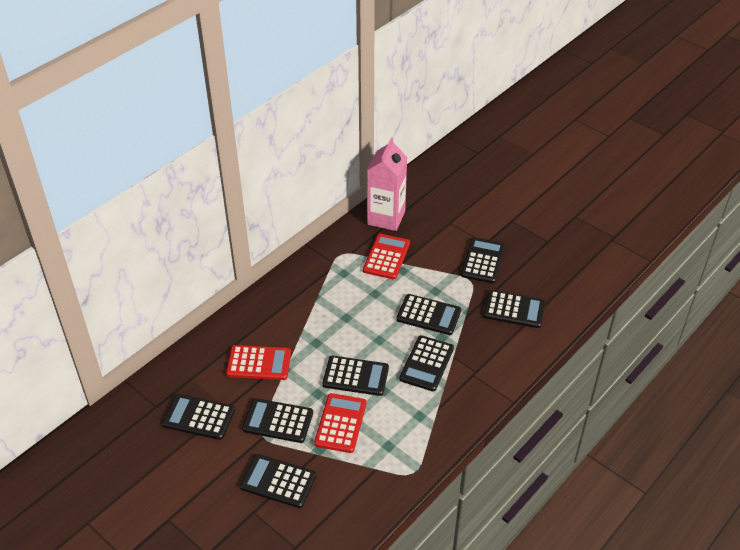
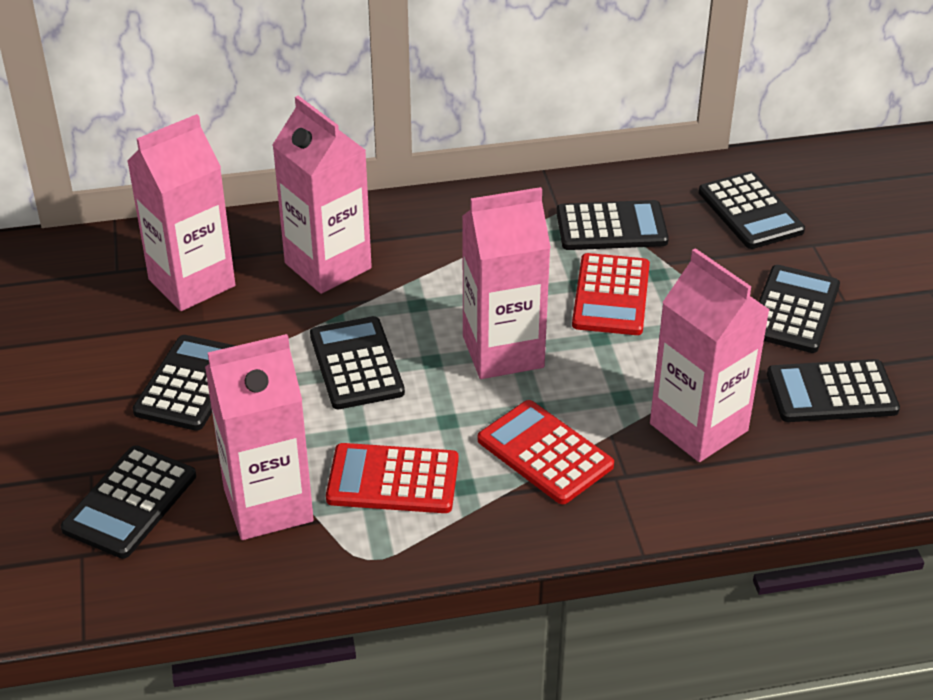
black calculator: 8 -> 7
pink carton: 1 -> 5

